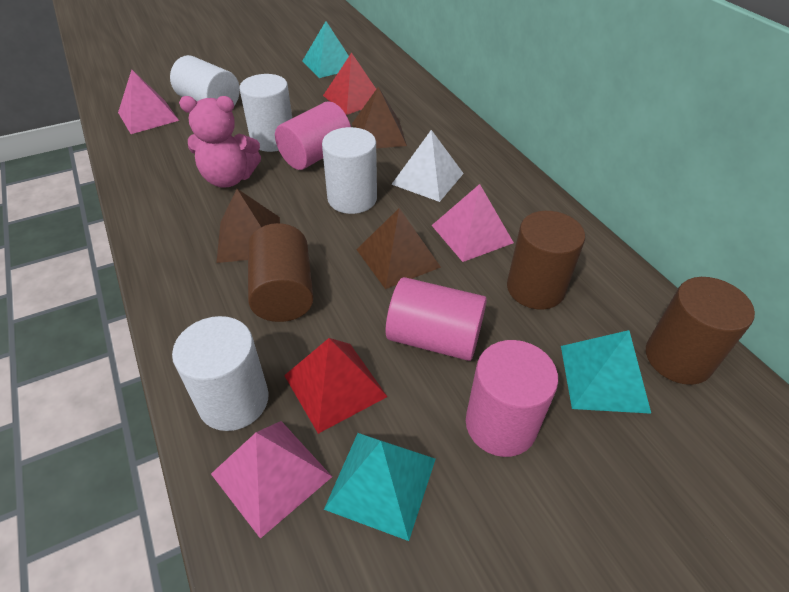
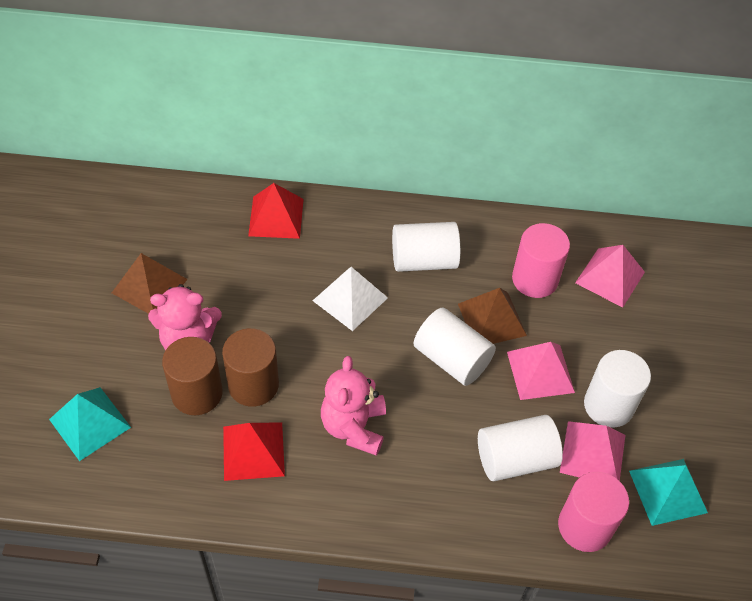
brown cylinder: 3 -> 2
brown pyramid: 3 -> 2
pink cylinder: 3 -> 2
pink teddy bear: 1 -> 2
turquoise pyramid: 3 -> 2

